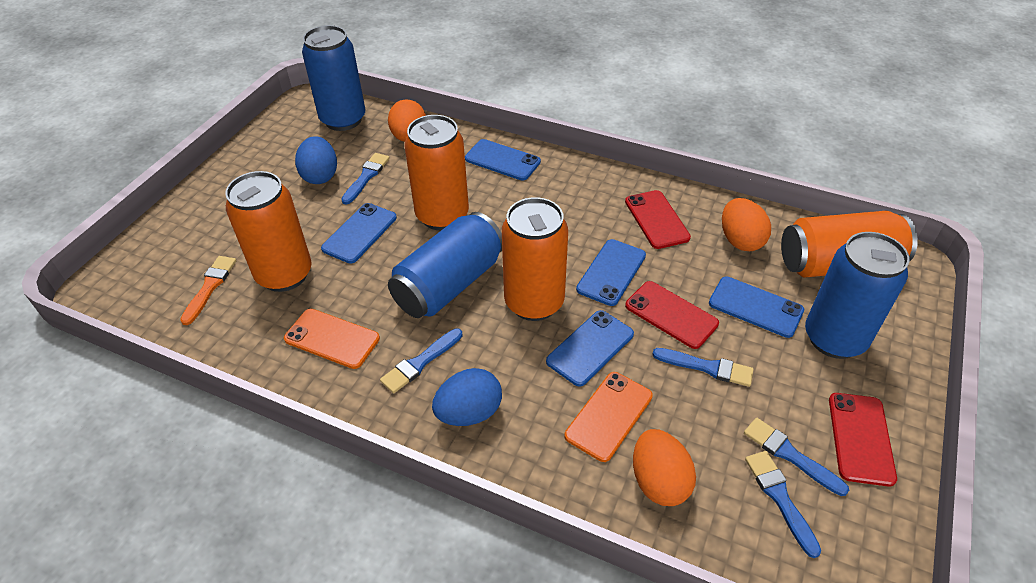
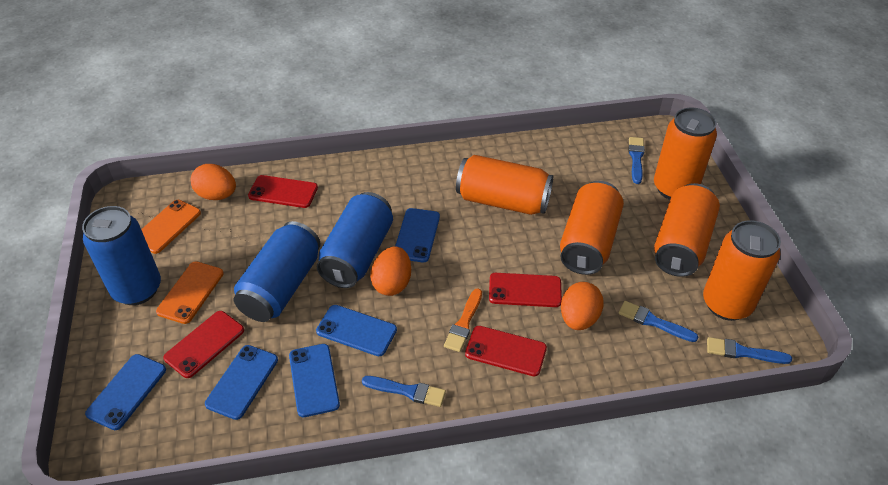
blue brush: 5 -> 4
blue egg: 2 -> 0
orange can: 4 -> 5
red phone: 3 -> 4

